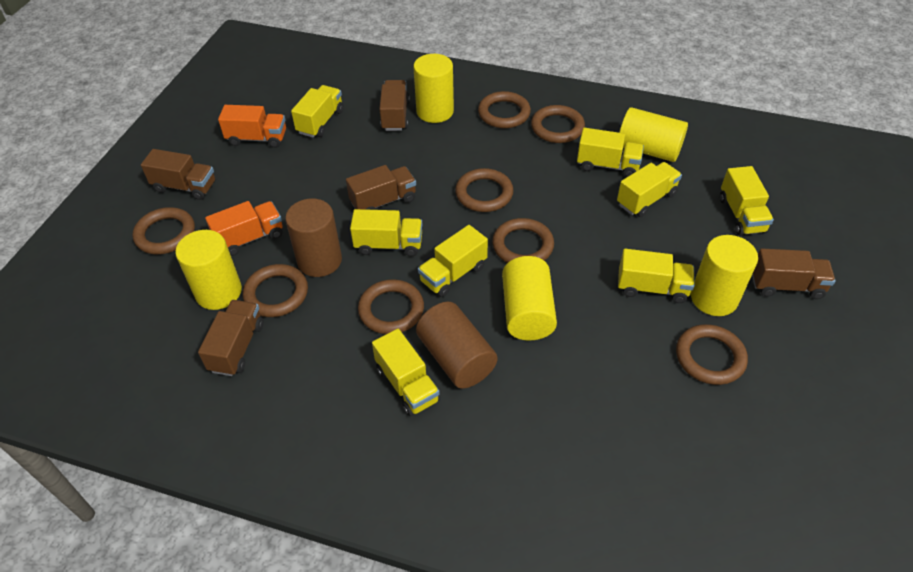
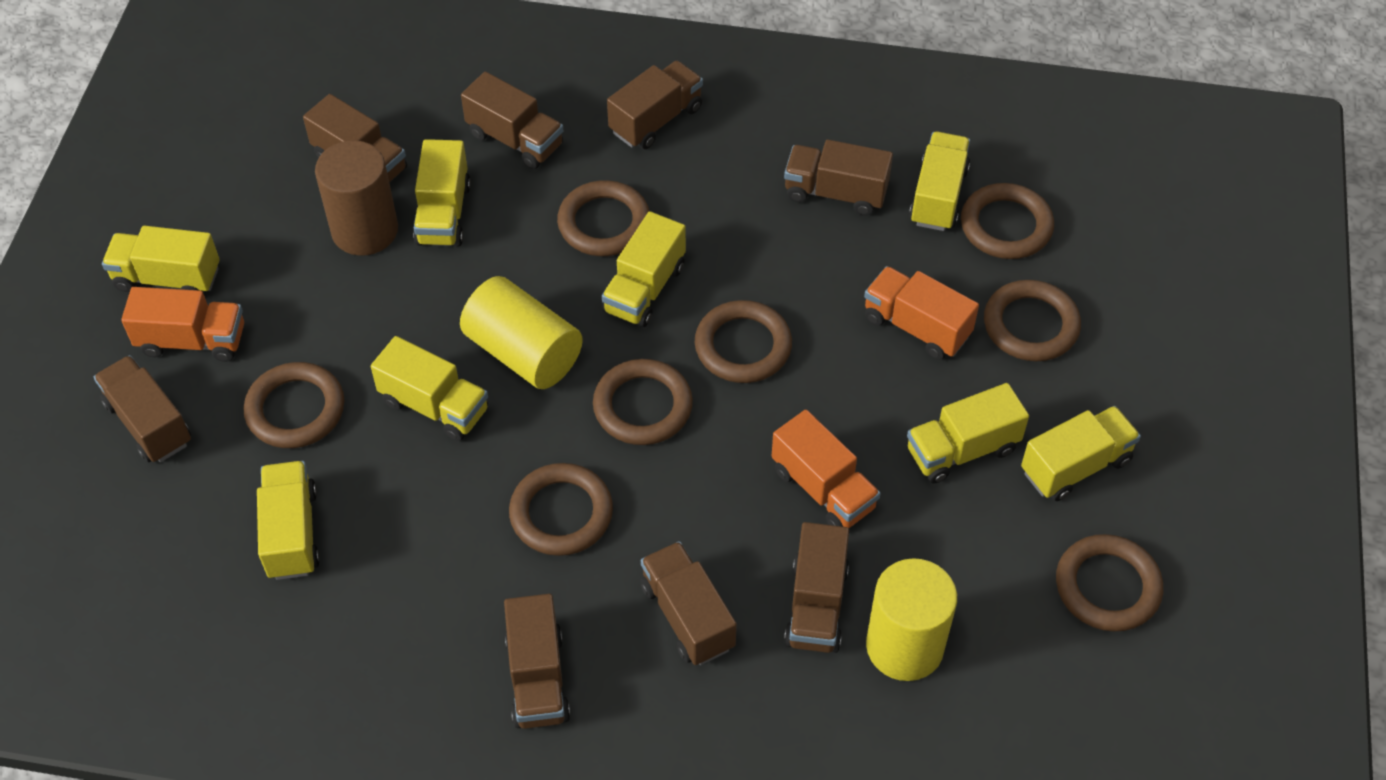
brown cylinder: 2 -> 1
brown truck: 5 -> 8
orange truck: 2 -> 3
yellow cylinder: 5 -> 2

